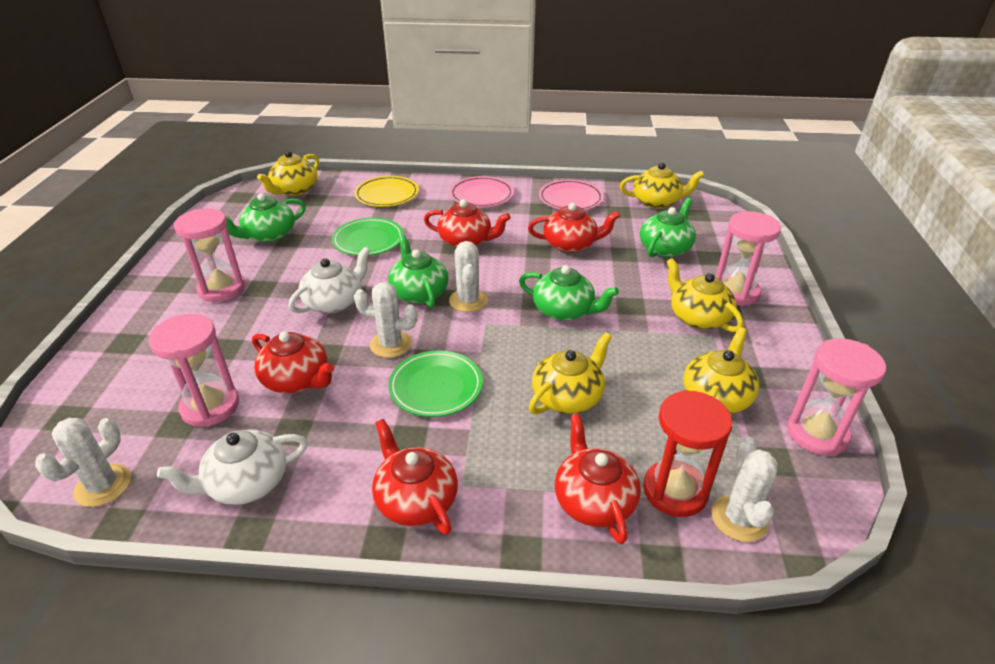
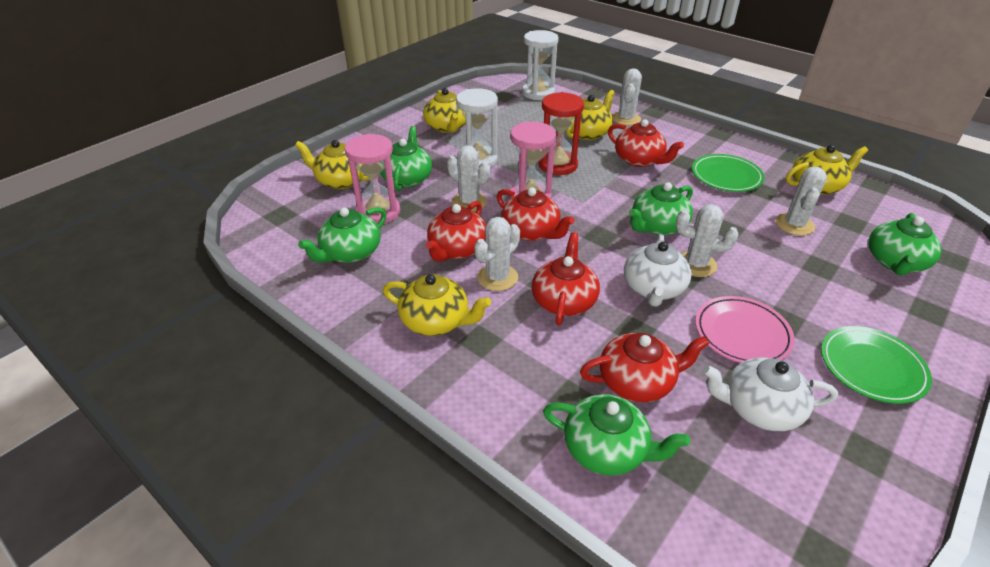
green teapot: 4 -> 5
pink hourglass: 4 -> 2
pink plate: 2 -> 1
white cactus: 4 -> 5
white hourglass: 0 -> 2
yellow plate: 1 -> 0

